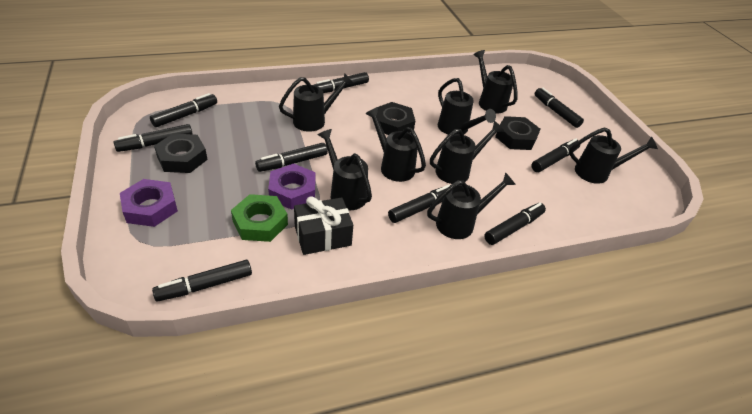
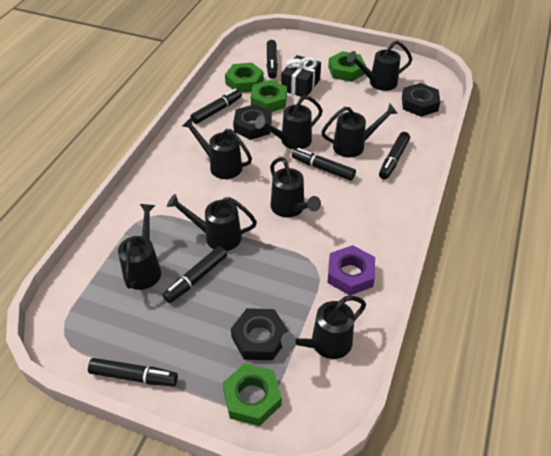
black marker: 9 -> 6
green nut: 1 -> 4
purple nut: 2 -> 1

